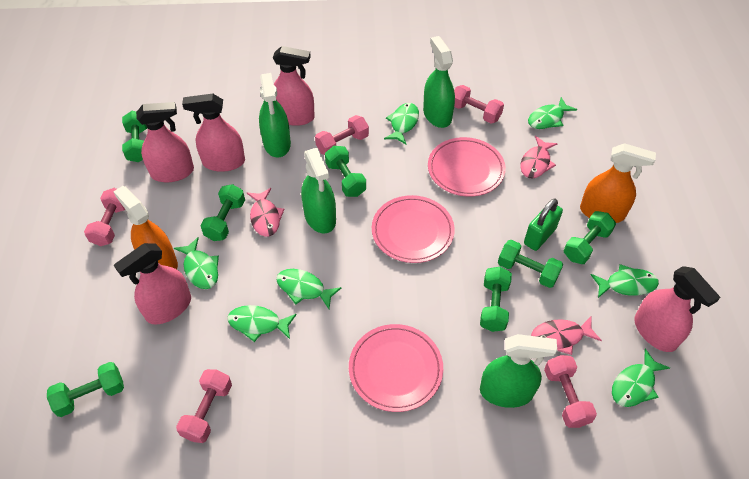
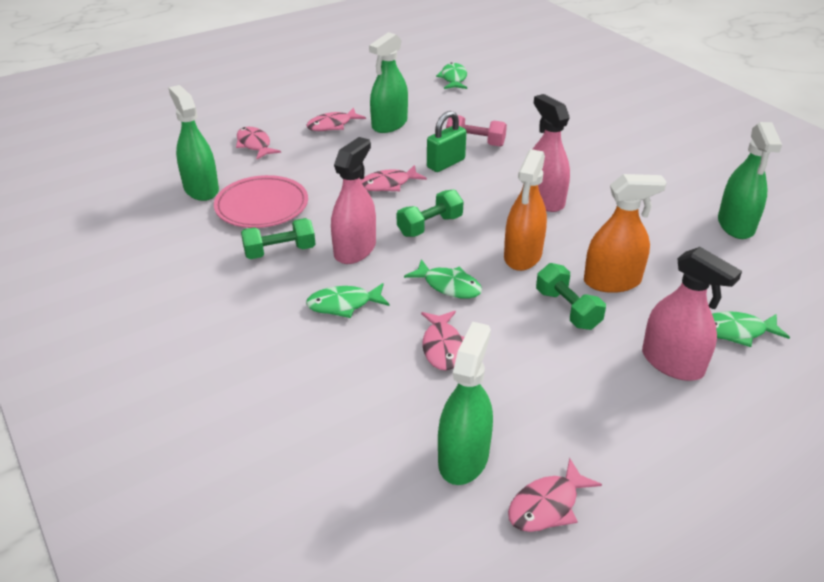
green dumbbell: 7 -> 3
green fish: 7 -> 4
pink dumbbell: 5 -> 1
pink fish: 3 -> 5
pink plate: 3 -> 1
pink spray bottle: 5 -> 3

